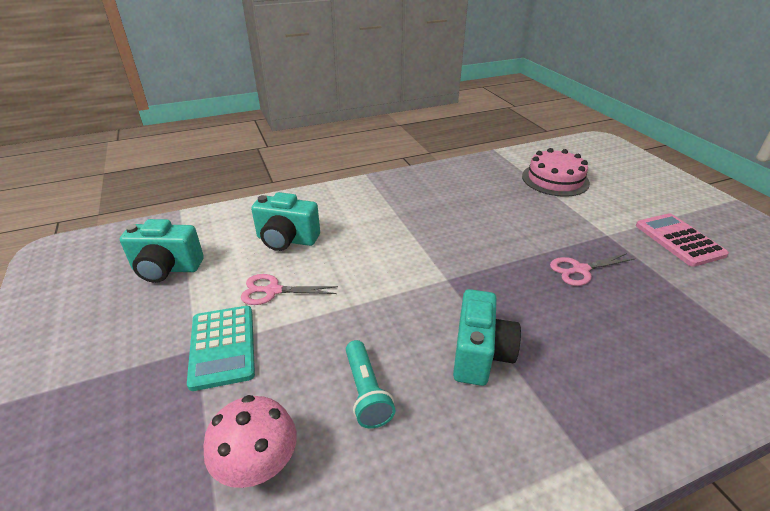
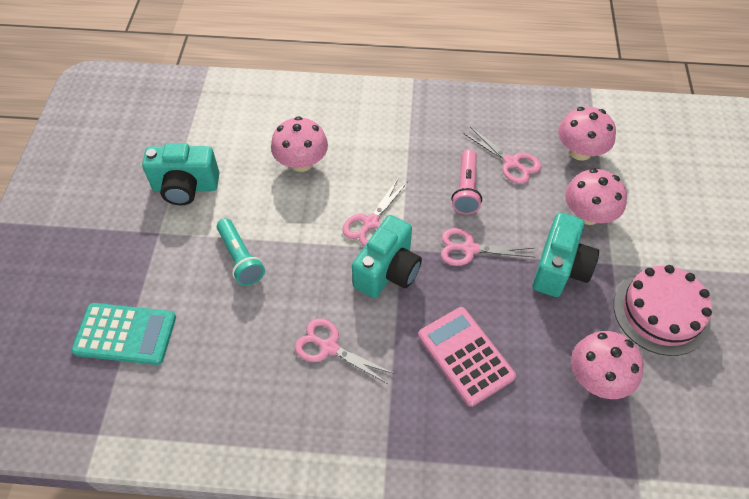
pink flashlight: 0 -> 1
pink mushroom: 1 -> 4
pink scissors: 2 -> 4

